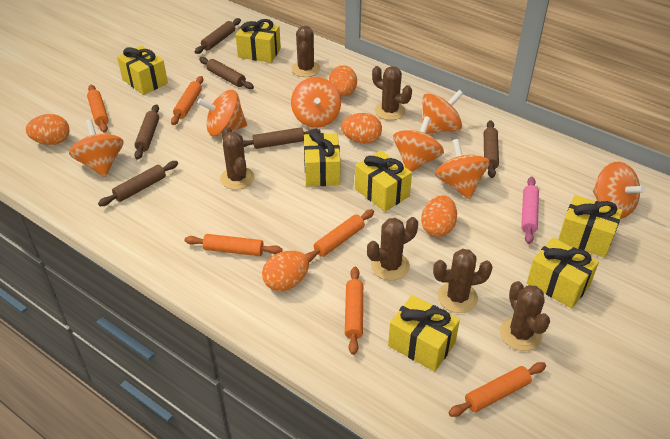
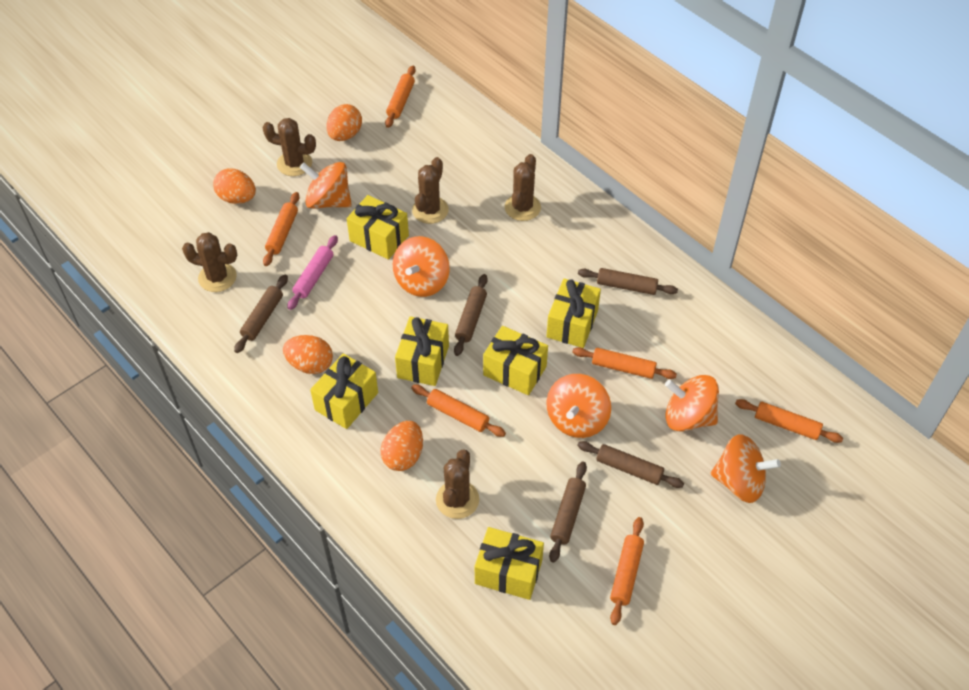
brown cactus: 6 -> 5
brown rolling pin: 6 -> 5
orange egg: 5 -> 4
orange spinning top: 7 -> 5
yellow gift: 7 -> 6

